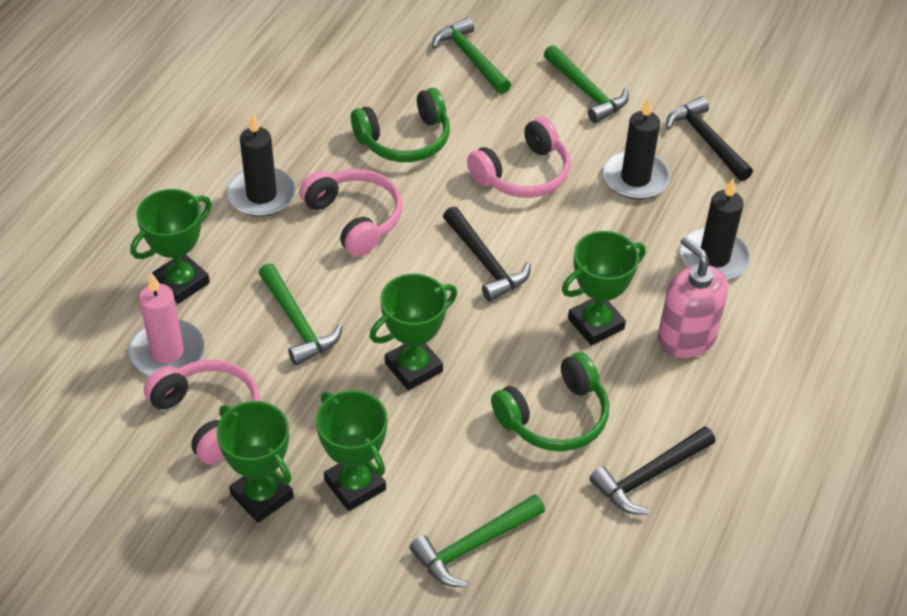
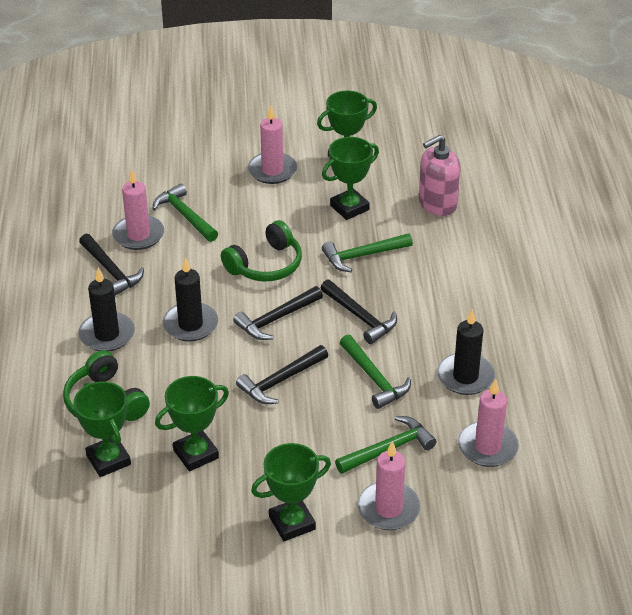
black hammer: 3 -> 4
pink candle: 1 -> 4
pink headphones: 3 -> 0

